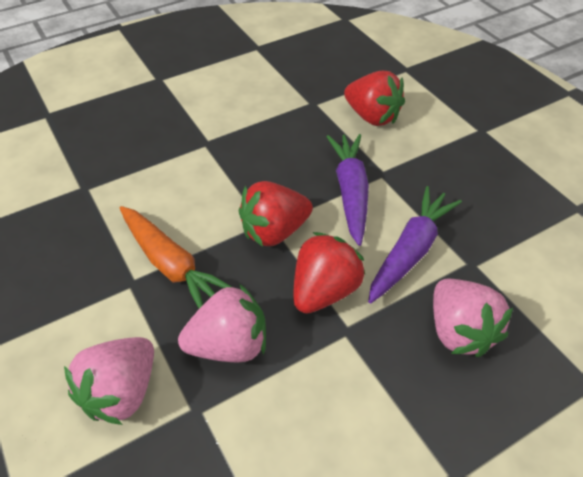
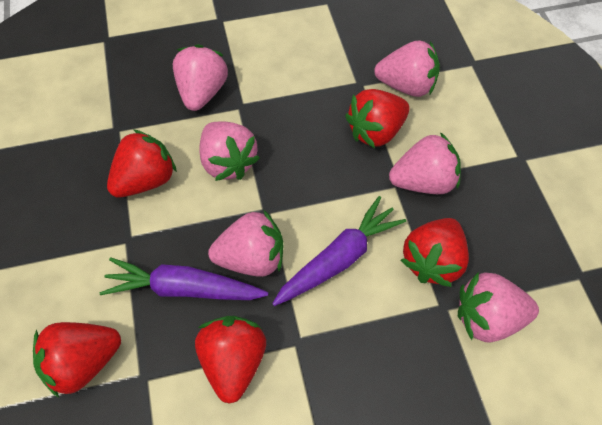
orange carrot: 1 -> 0
pink strawberry: 3 -> 6
red strawberry: 3 -> 5

